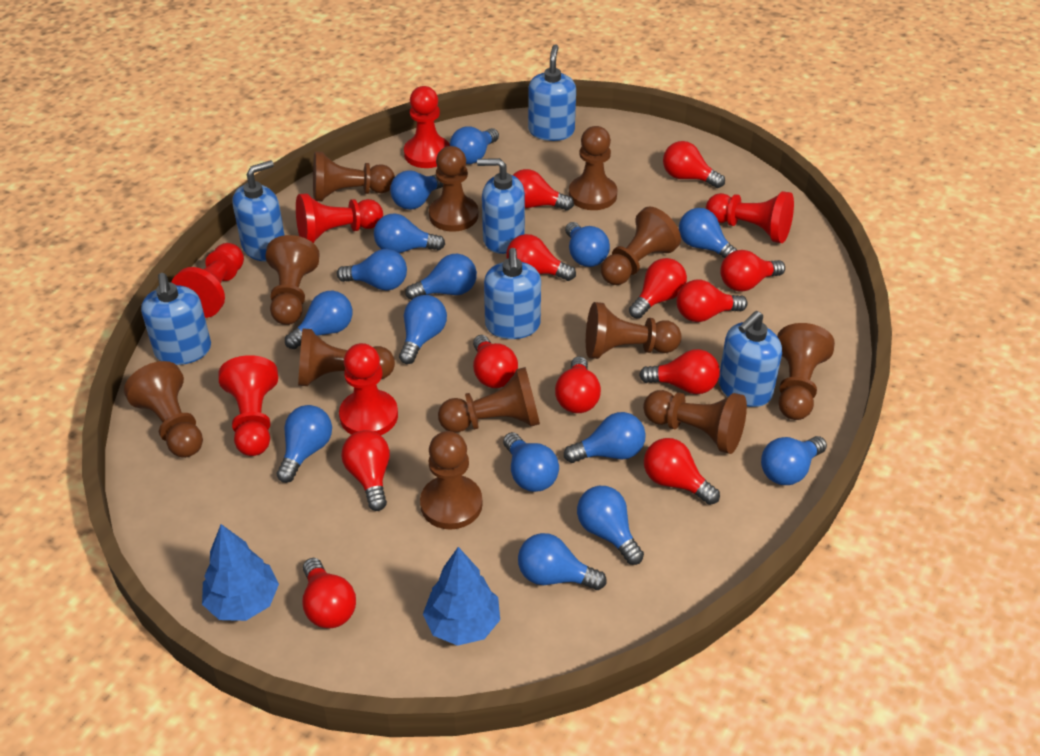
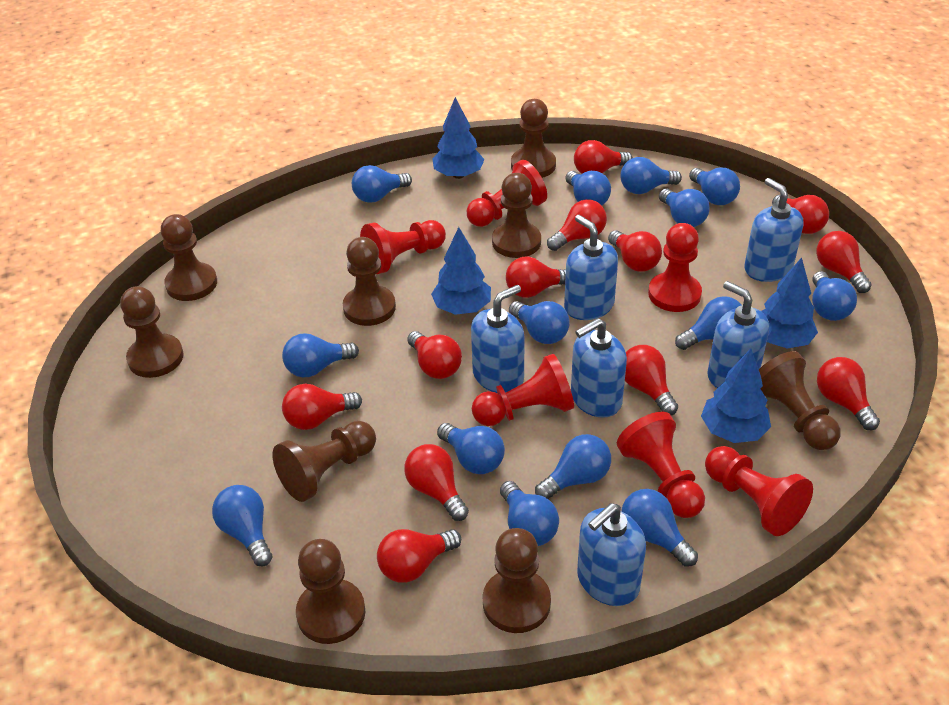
blue light bulb: 15 -> 14
blue tree: 2 -> 4
brown pawn: 12 -> 9

